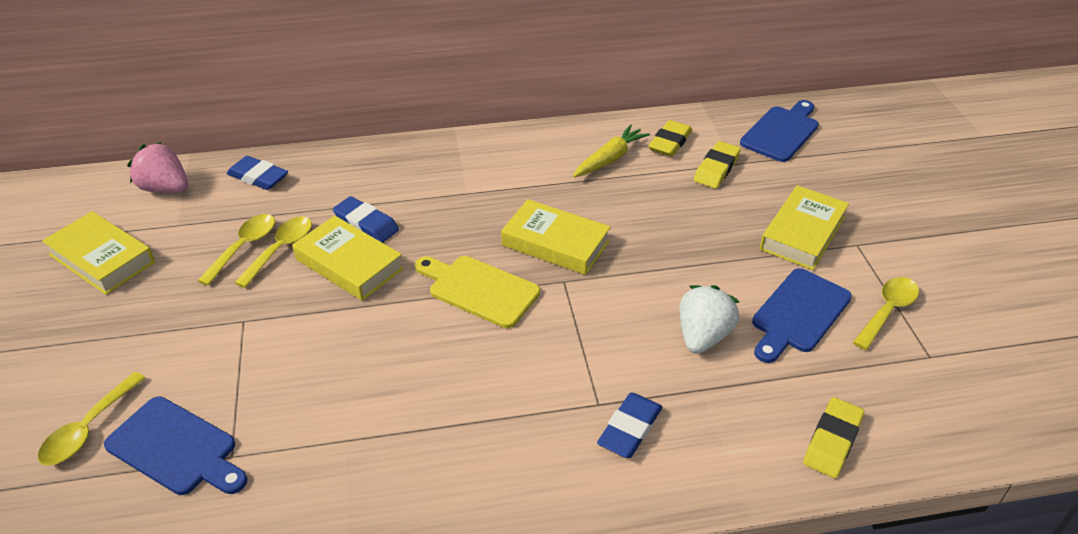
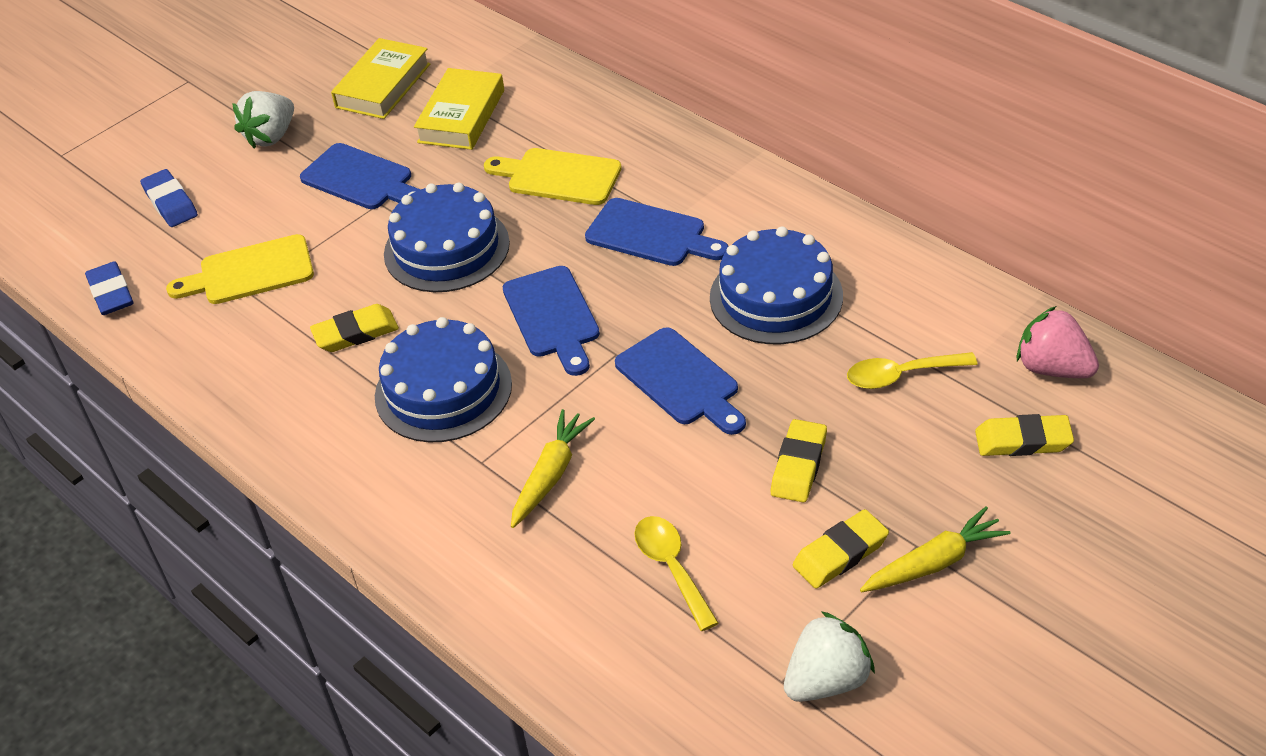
blue cake: 0 -> 3
blue cutting board: 3 -> 4
blue eraser: 3 -> 2
white strawberry: 1 -> 2
yellow book: 4 -> 2
yellow carrot: 1 -> 2
yellow cutting board: 1 -> 2
yellow eraser: 3 -> 4
yellow spoon: 4 -> 2

